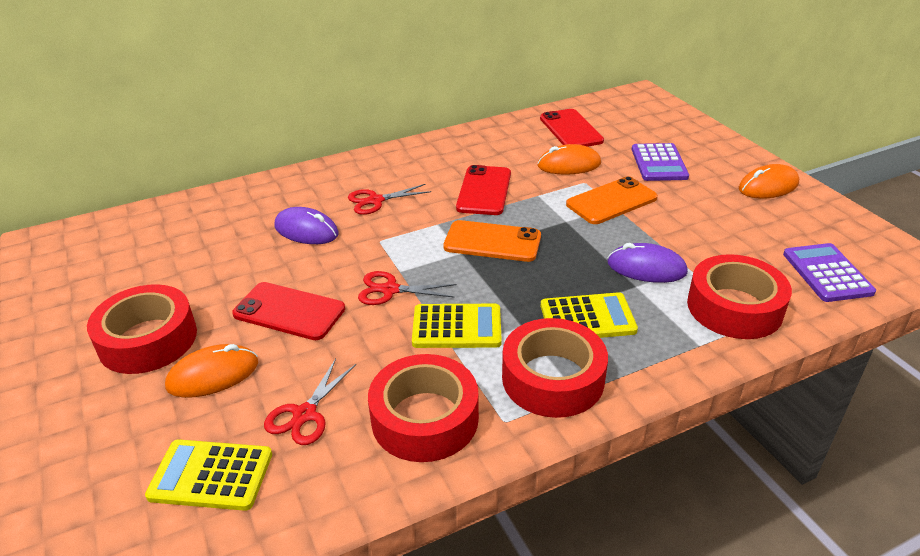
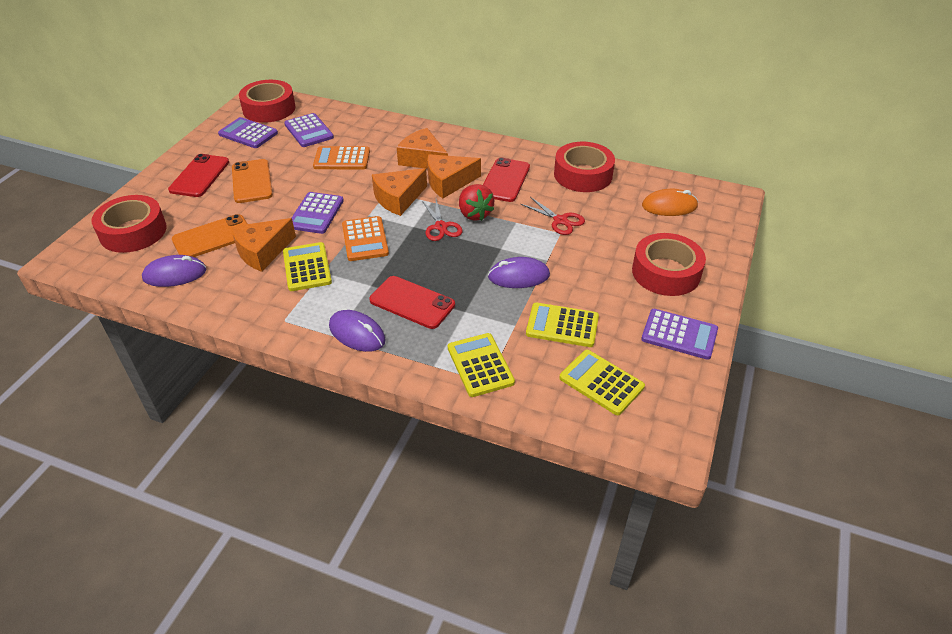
orange calculator: 0 -> 2
orange cheese: 0 -> 4
orange mouse: 3 -> 1
purple calculator: 2 -> 4
purple mouse: 2 -> 3
red scissors: 3 -> 2
red strawberry: 0 -> 1
yellow calculator: 3 -> 4

